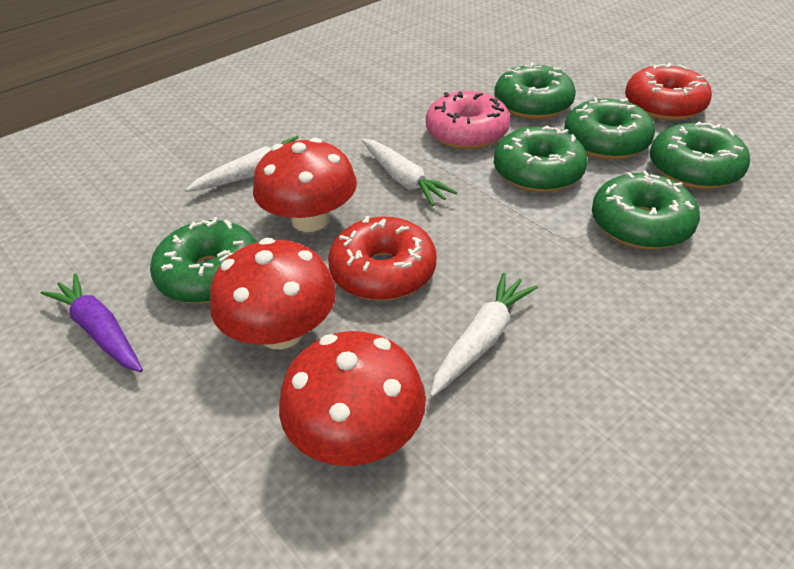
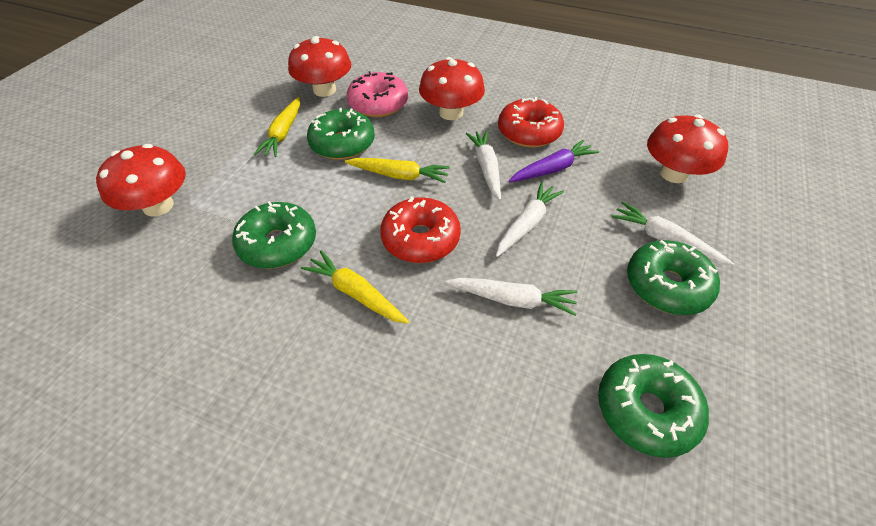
green donut: 6 -> 4
red mushroom: 3 -> 4
white carrot: 3 -> 4
yellow carrot: 0 -> 3

